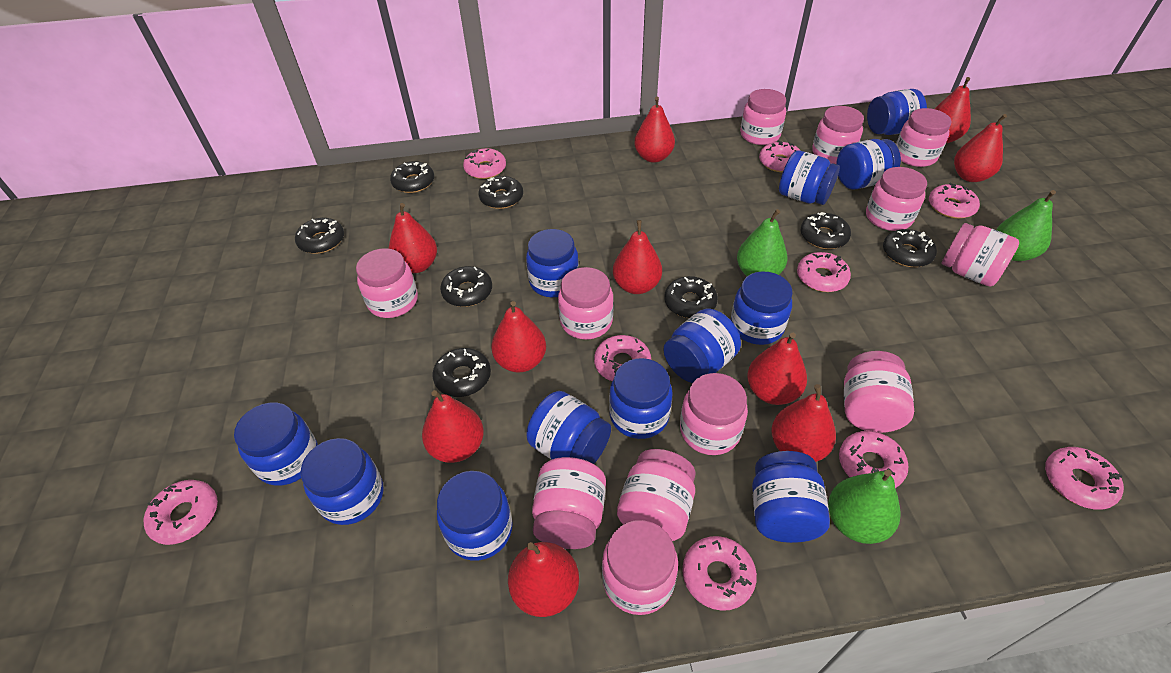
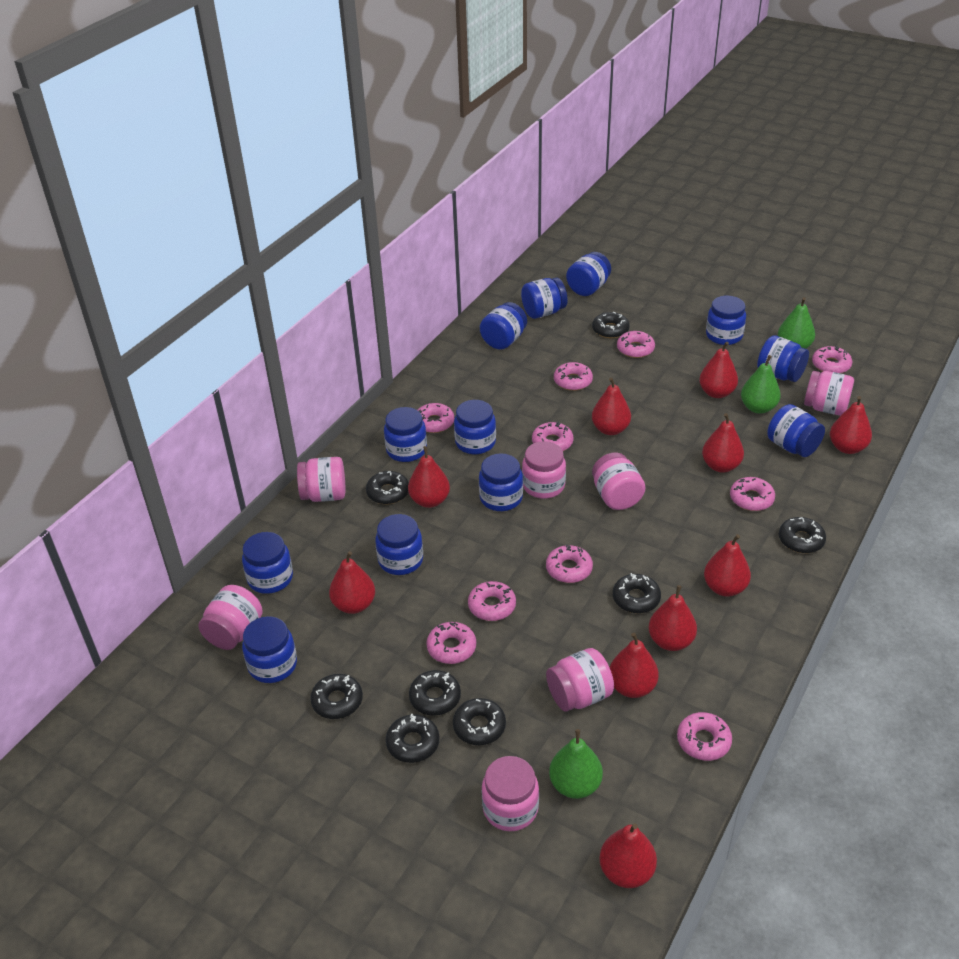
pink donut: 9 -> 10
pink jar: 12 -> 7

